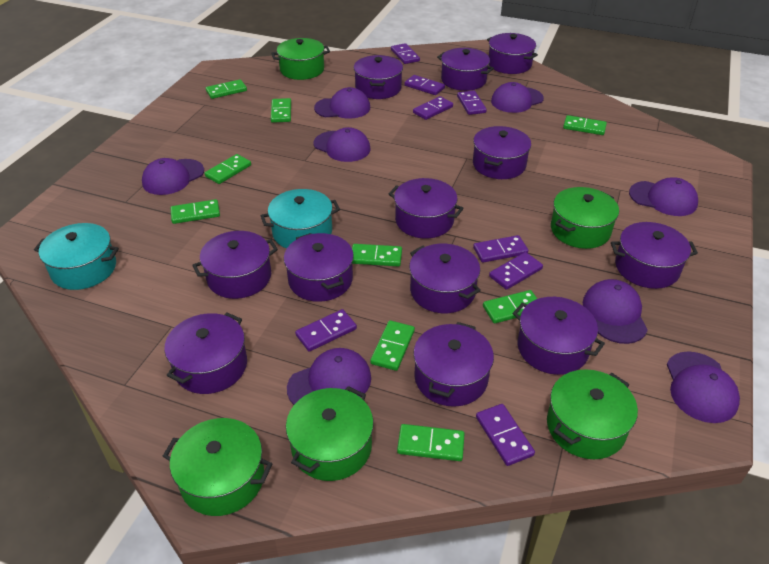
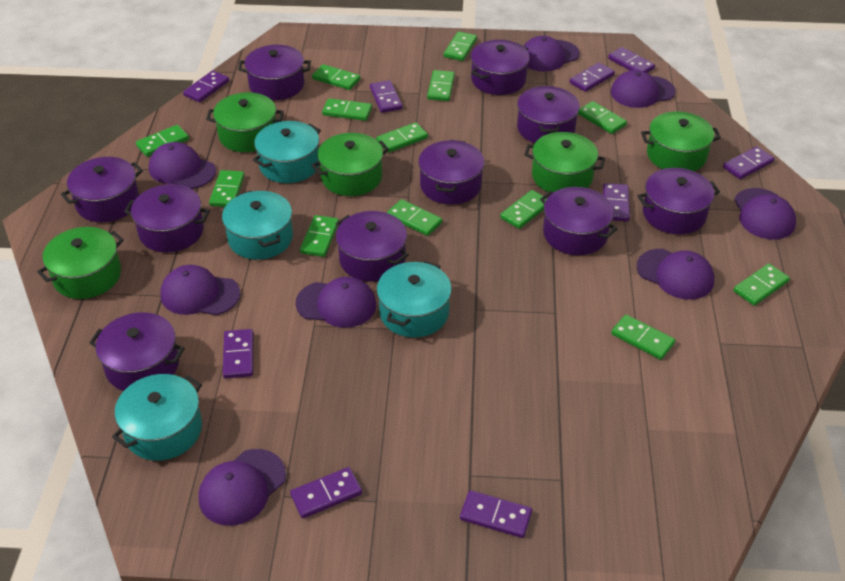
green domino: 9 -> 13
purple domino: 8 -> 9
purple pot: 12 -> 10
turquoise pot: 2 -> 4

